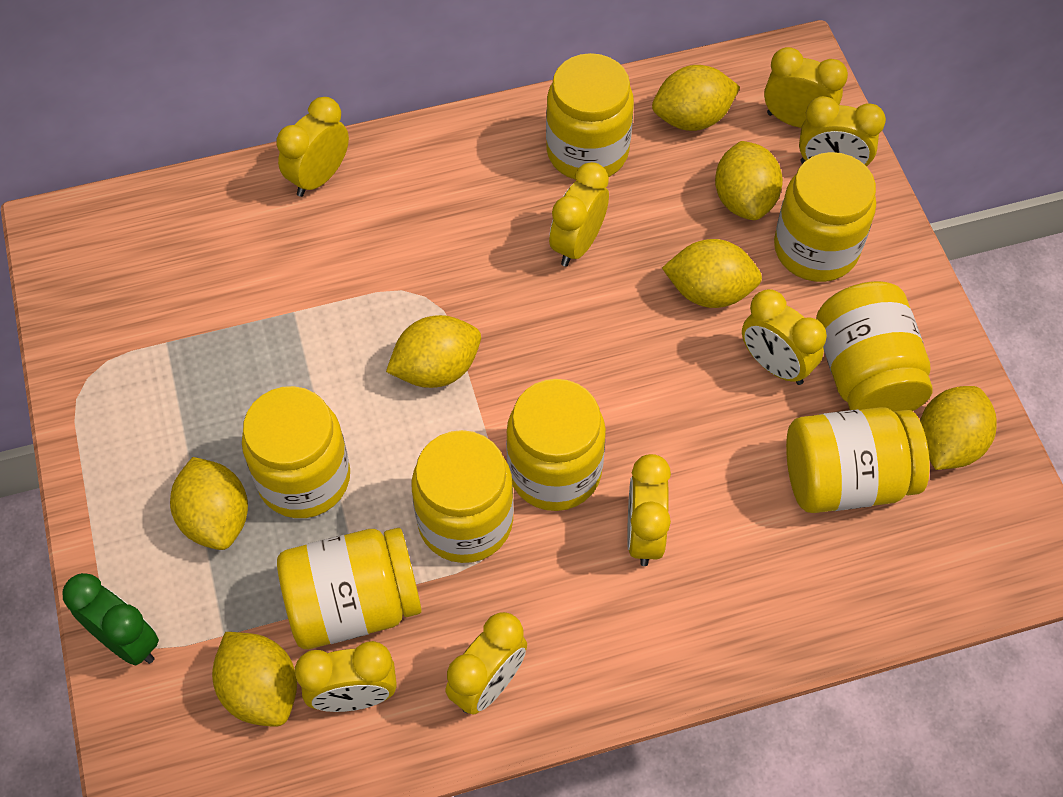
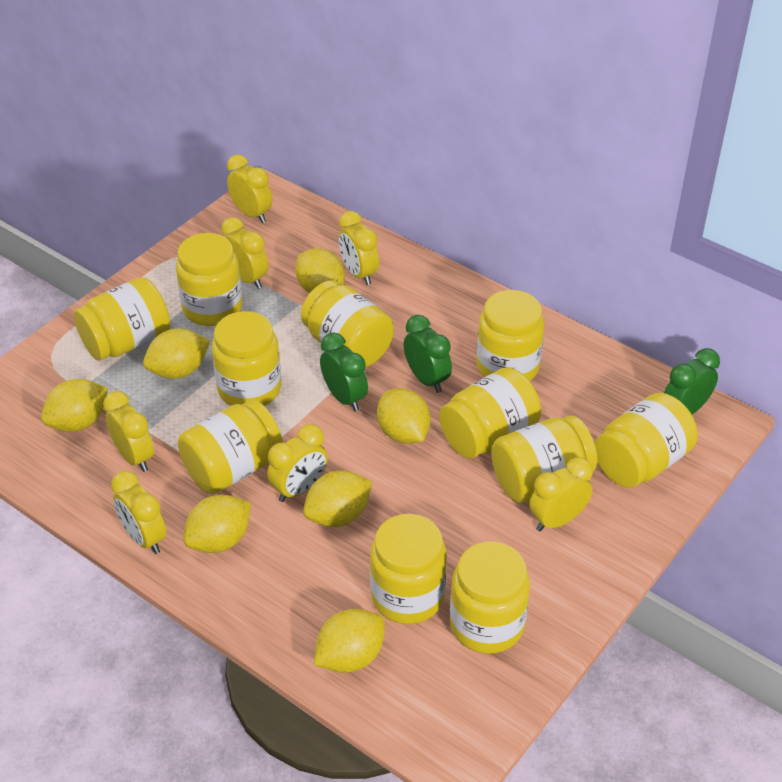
green clock: 1 -> 3
yellow clock: 8 -> 7
yellow jar: 8 -> 11

